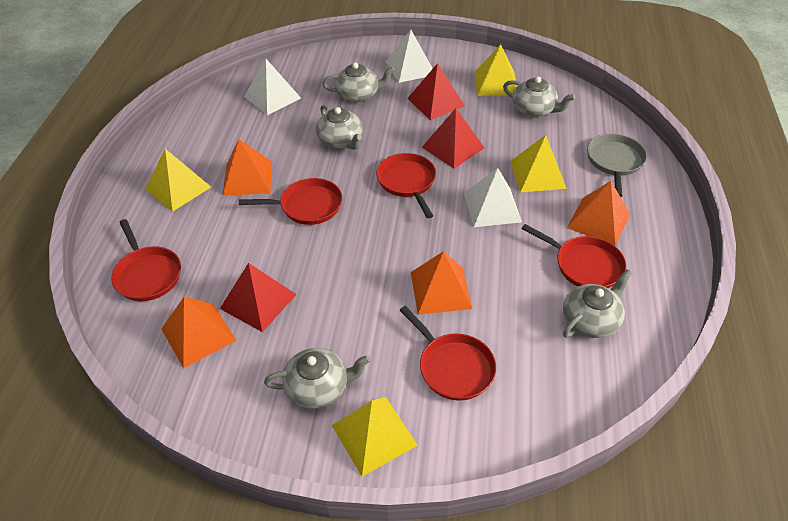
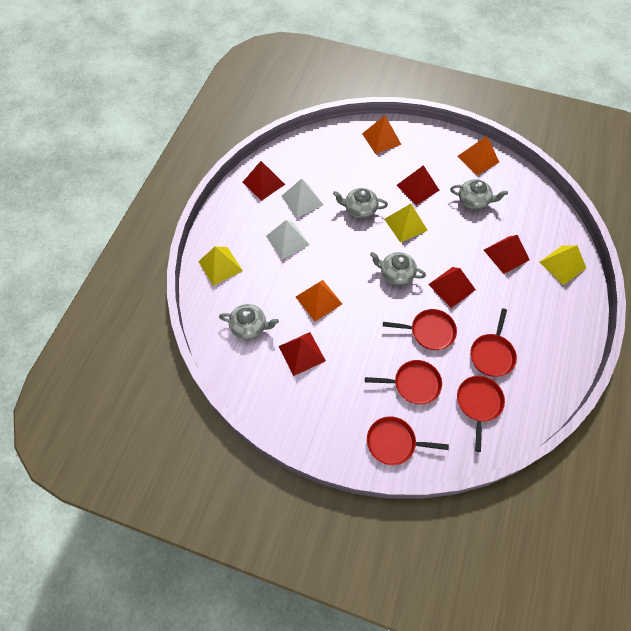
grey pan: 1 -> 0
grey teapot: 5 -> 4
orange pyramid: 4 -> 3
red pyramid: 3 -> 5
white pyramid: 3 -> 2
yellow pyramid: 4 -> 3

